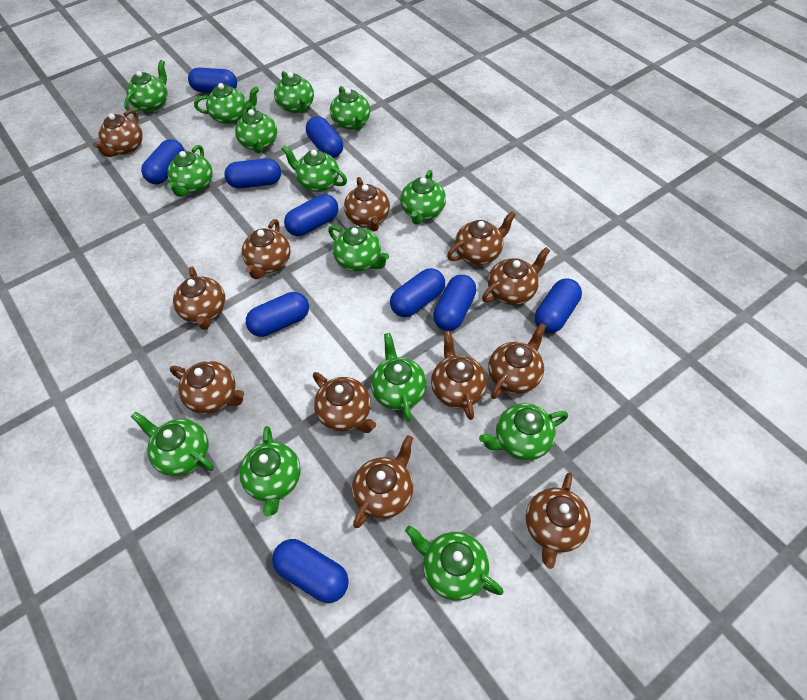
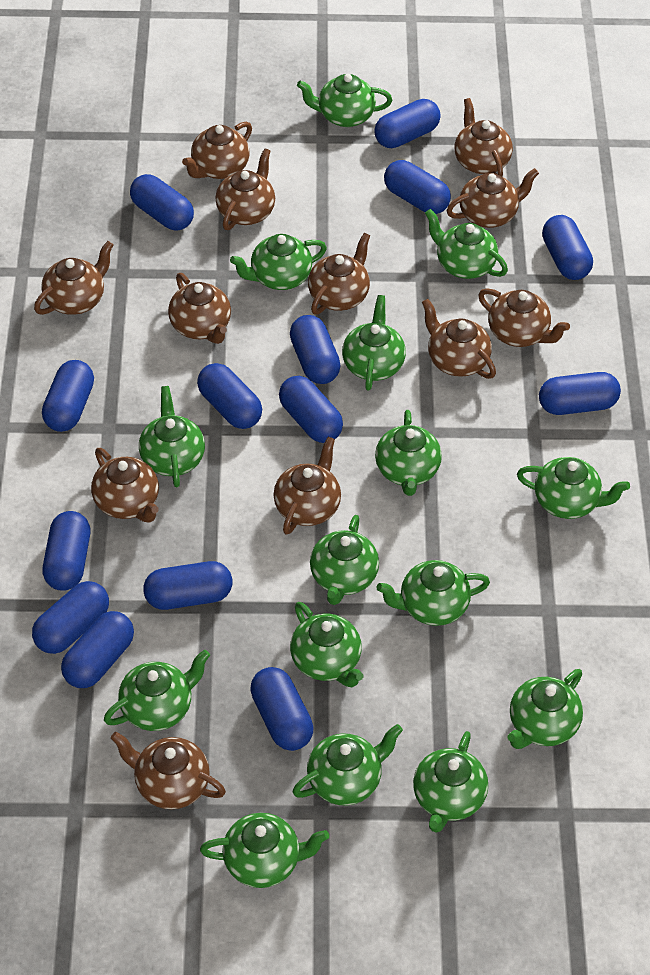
blue capsule: 10 -> 14
green teapot: 14 -> 15

